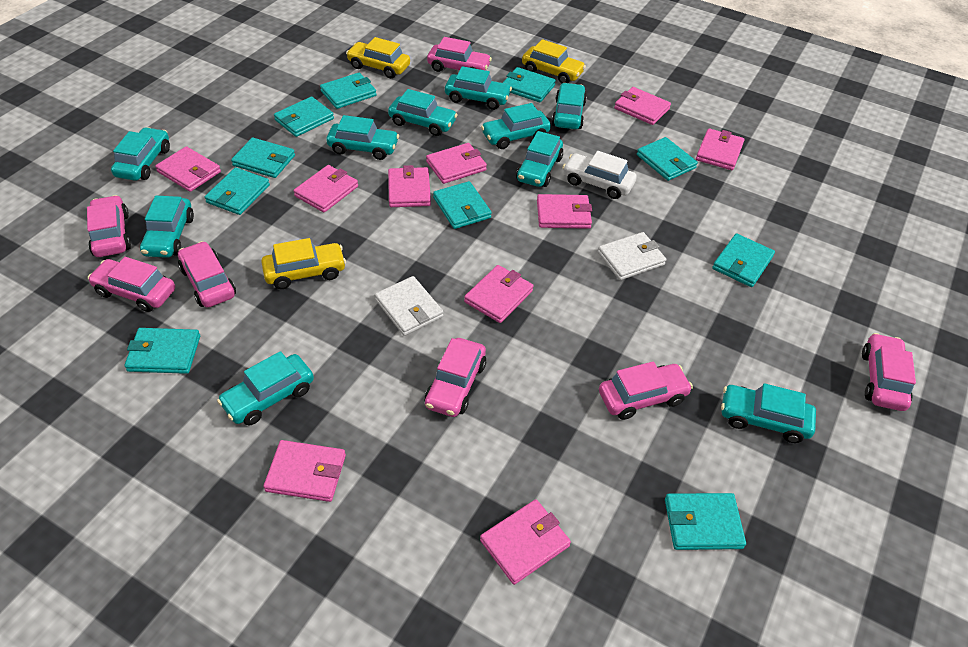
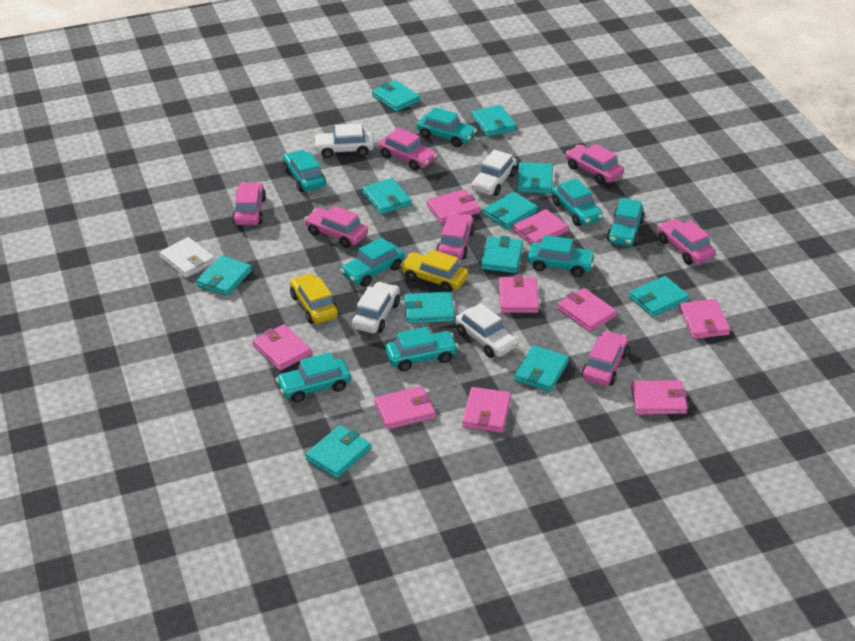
pink wallet: 10 -> 9
turquoise car: 10 -> 8
turquoise wallet: 10 -> 11
white car: 1 -> 4
white wallet: 2 -> 1
yellow car: 3 -> 2

